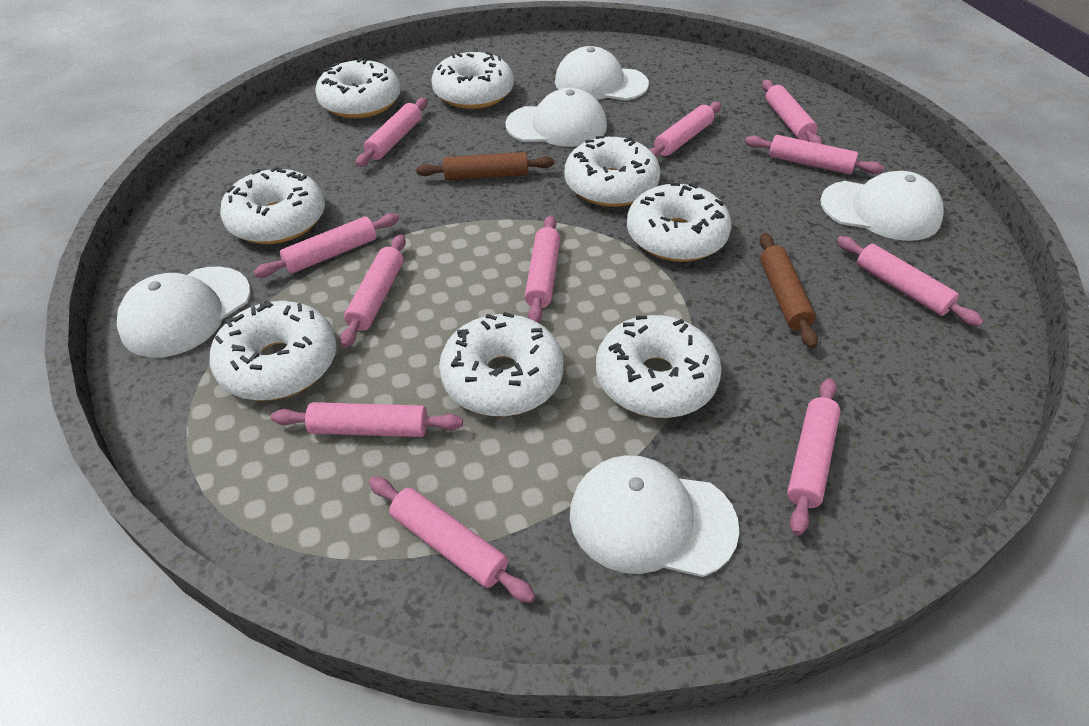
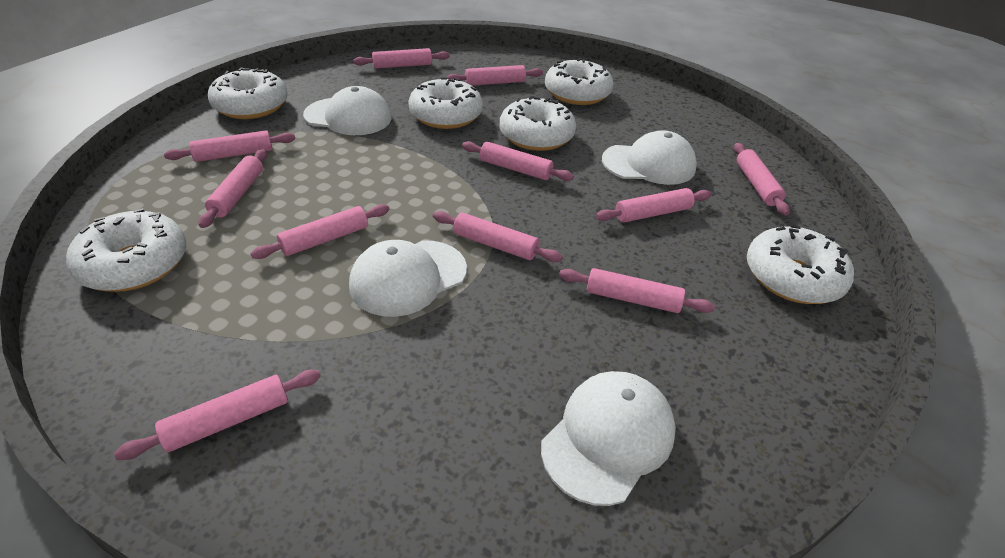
brown rolling pin: 2 -> 0
white cap: 5 -> 4
white donut: 8 -> 6

